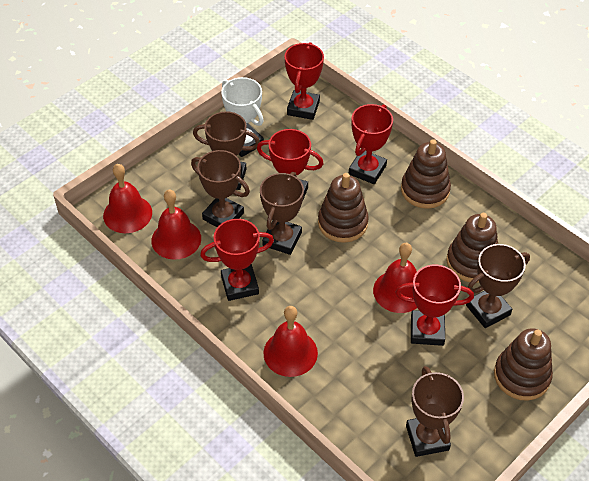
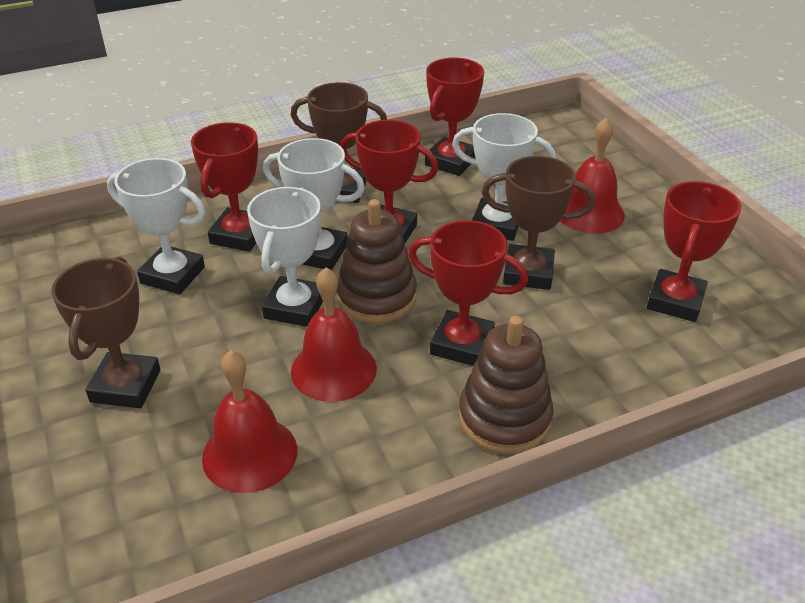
brown stacking toy: 4 -> 2
brown trophy: 5 -> 3
red bell: 4 -> 3
white trophy: 1 -> 4

